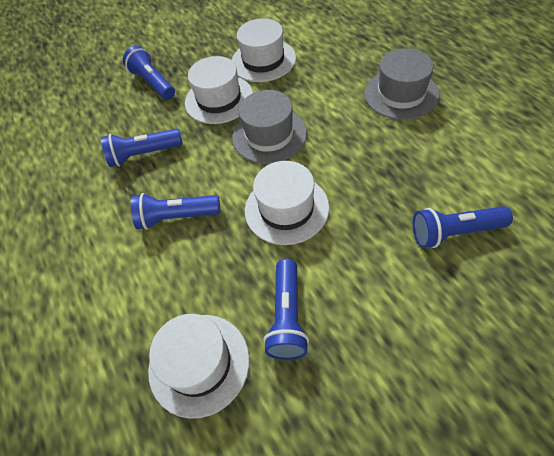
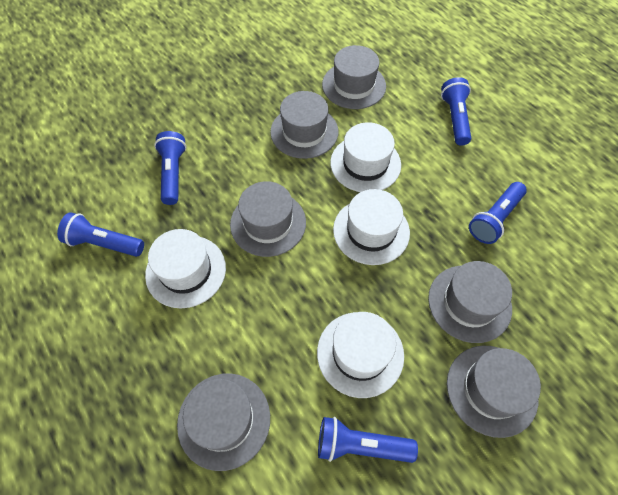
grey hat: 2 -> 6

